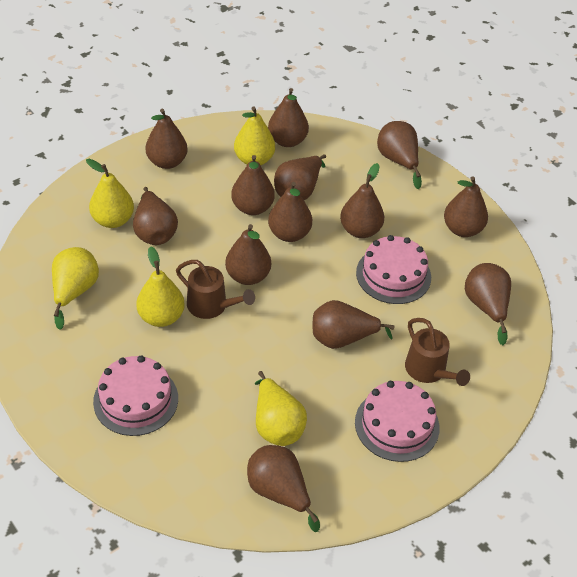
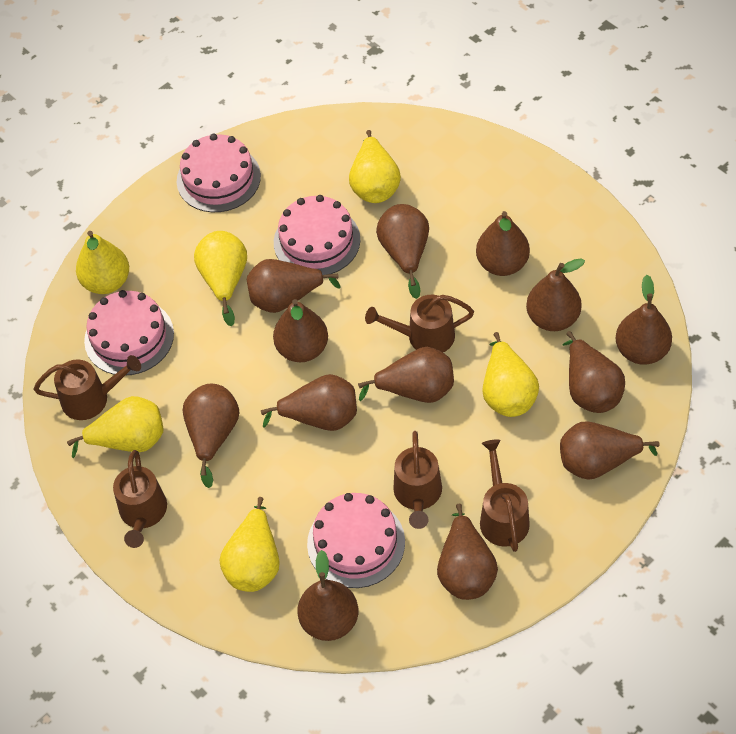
brown watering can: 2 -> 5
pink cake: 3 -> 4
yellow pear: 5 -> 6

